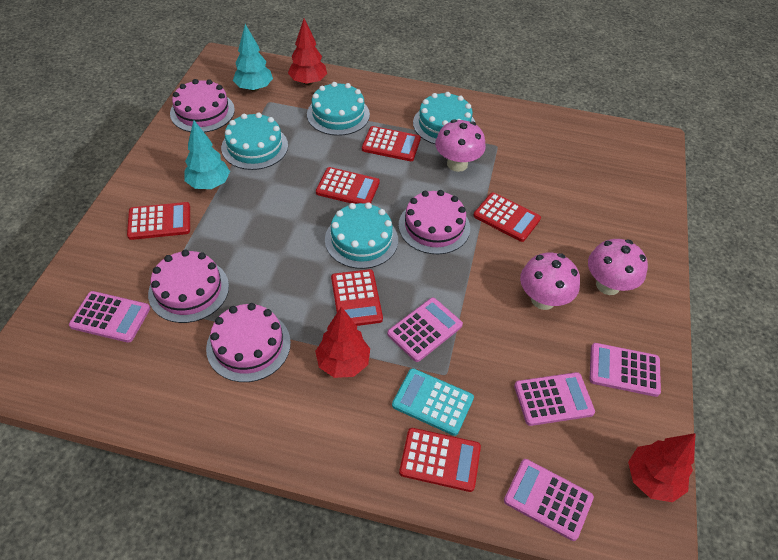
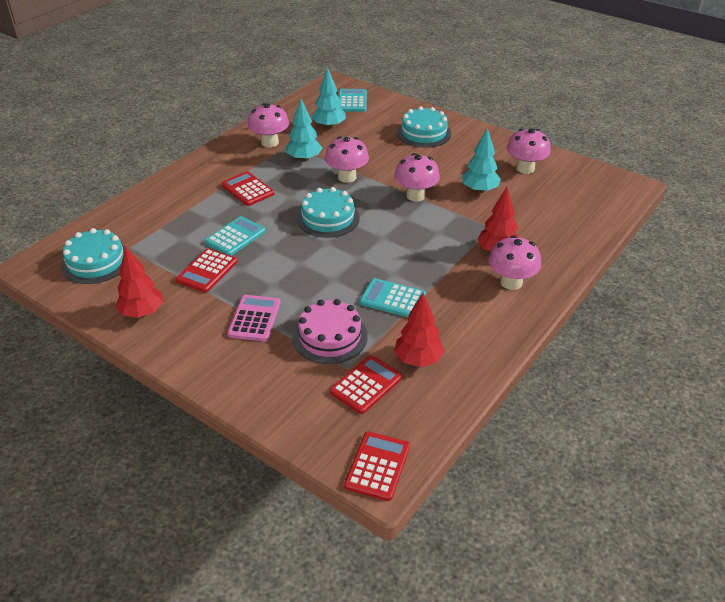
pink cake: 4 -> 1
pink calculator: 5 -> 1
pink mushroom: 3 -> 5
red calculator: 6 -> 4
turquoise cake: 4 -> 3
turquoise calculator: 1 -> 3
turquoise tree: 2 -> 3

